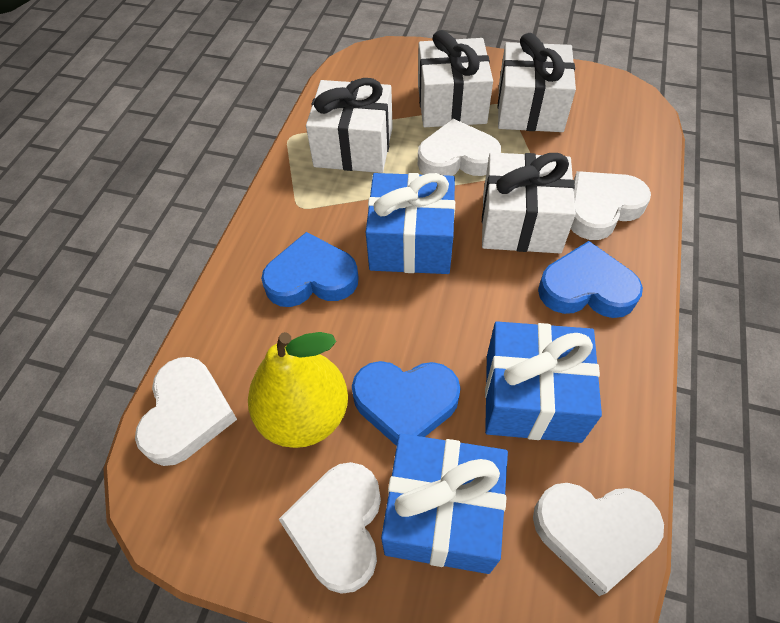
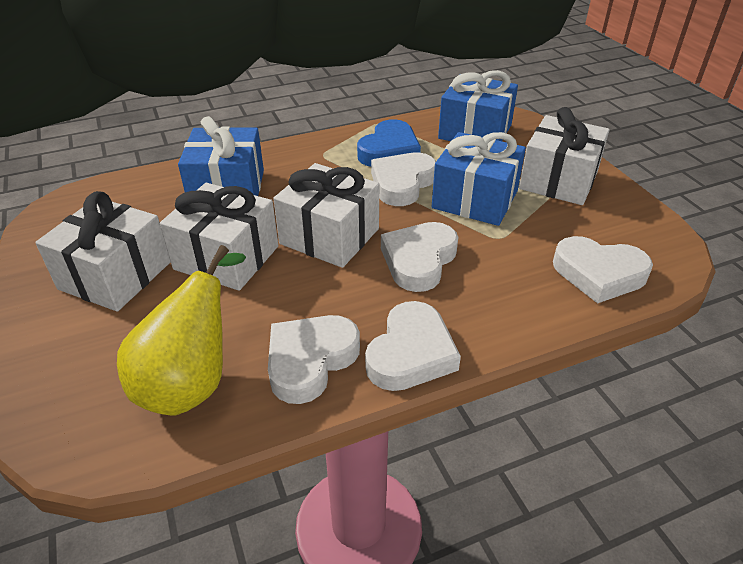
blue heart: 3 -> 1

